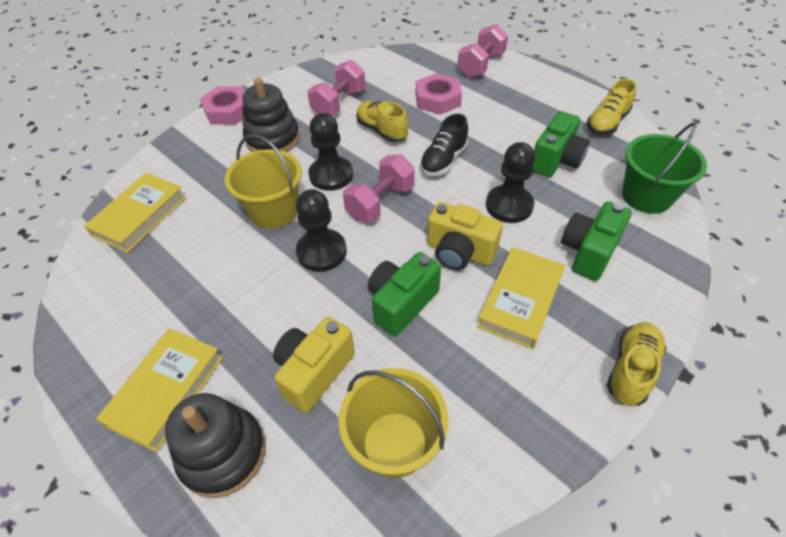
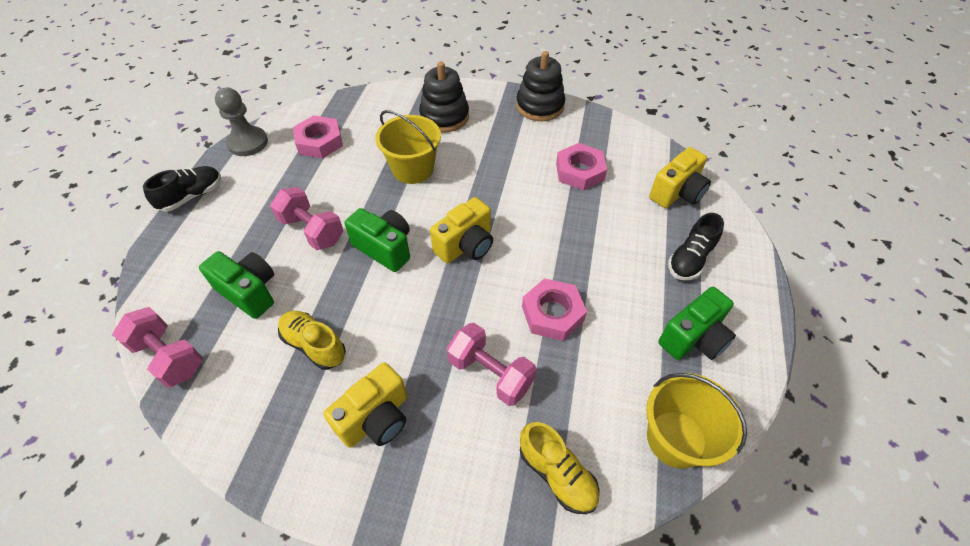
black pawn: 3 -> 0
black shoe: 1 -> 2
green bucket: 1 -> 0
grey pawn: 0 -> 1
pink nut: 2 -> 3
yellow book: 3 -> 0
yellow camera: 2 -> 3
yellow shoe: 3 -> 2

